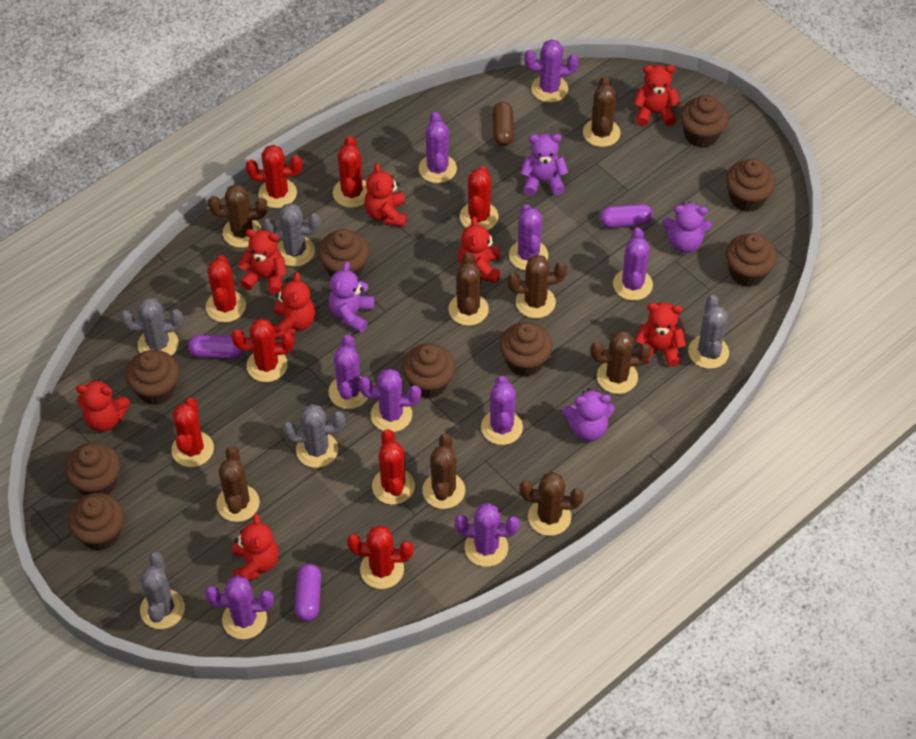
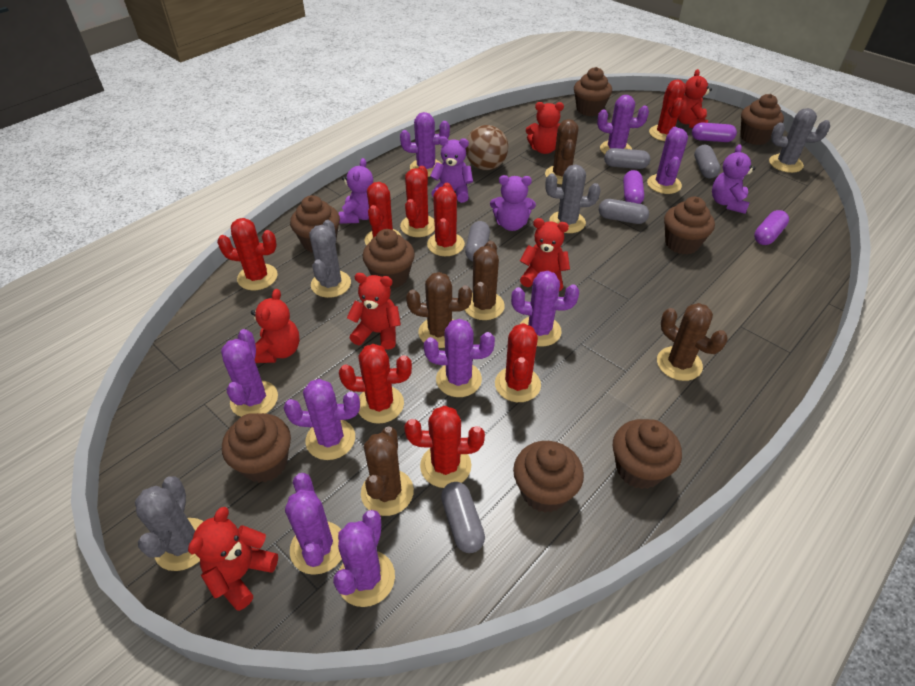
brown ball: 0 -> 1
brown cactus: 8 -> 5
brown capsule: 1 -> 0
brown cupcake: 9 -> 8
grey cactus: 5 -> 4
grey capsule: 0 -> 5
red teddy bear: 8 -> 6

